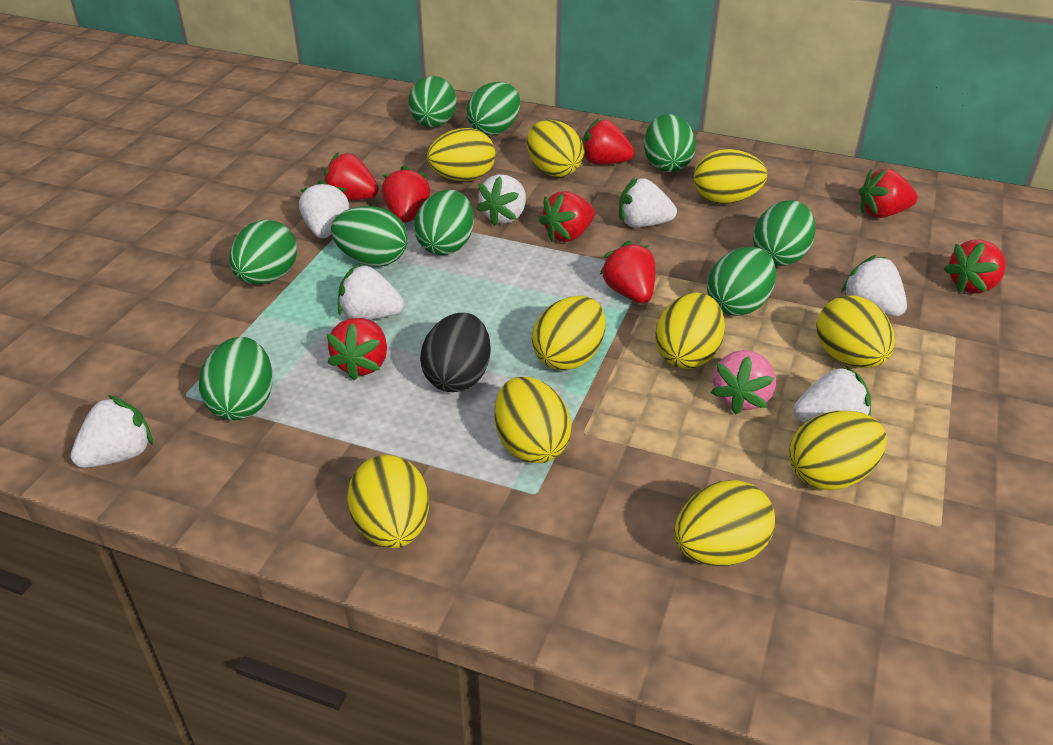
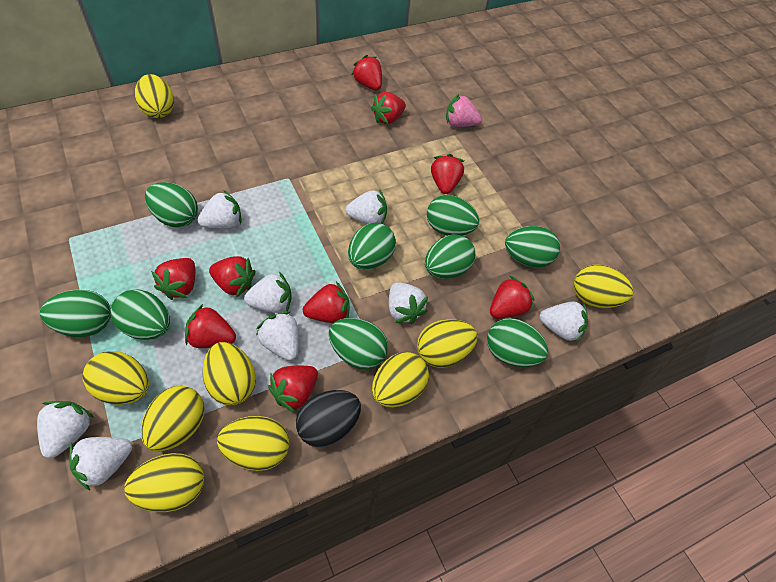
red strawberry: 8 -> 9
white strawberry: 7 -> 8
yellow egg: 10 -> 9

